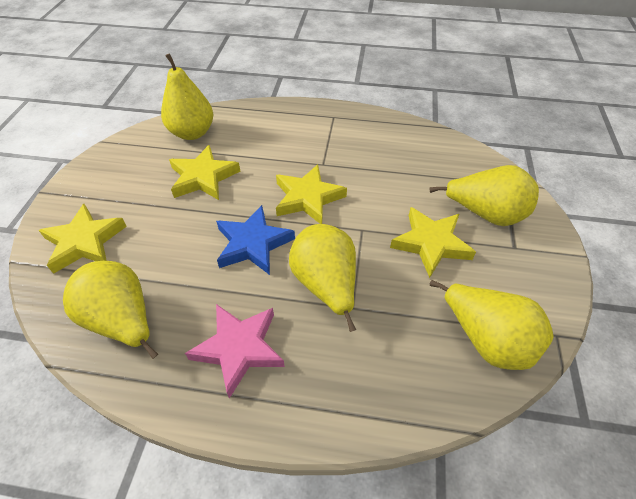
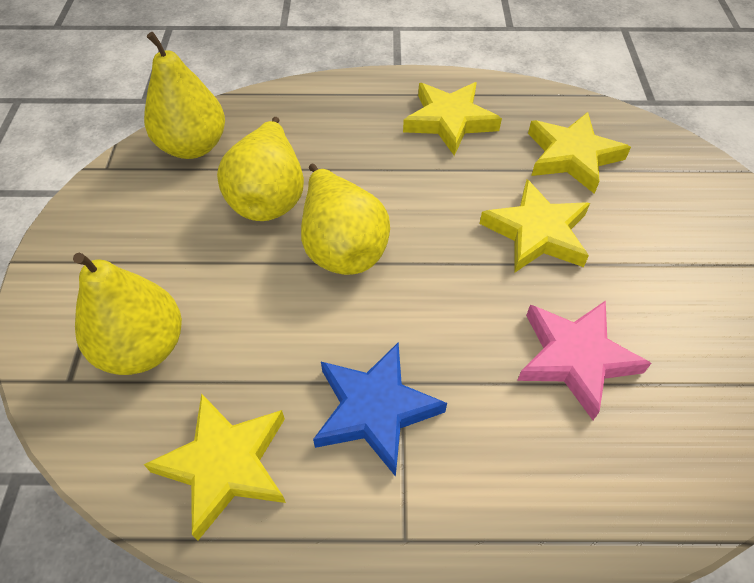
yellow pear: 5 -> 4

